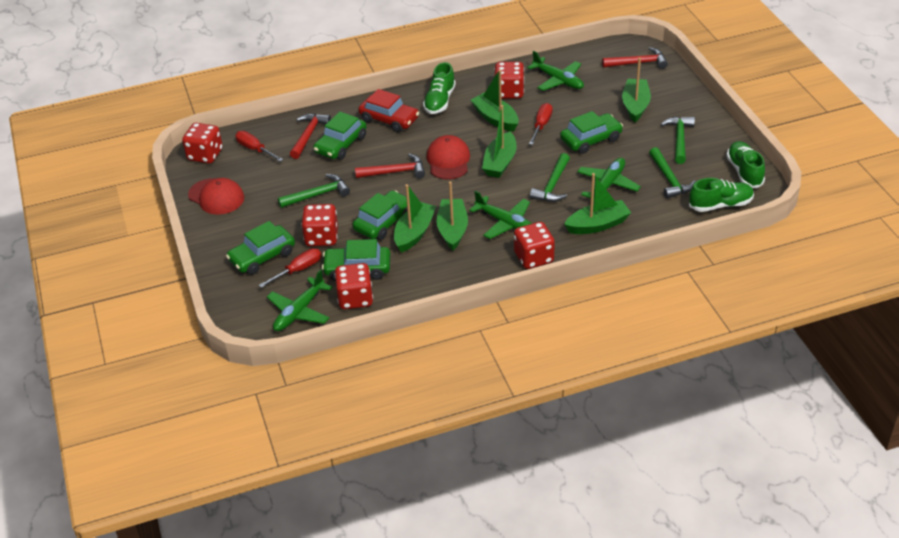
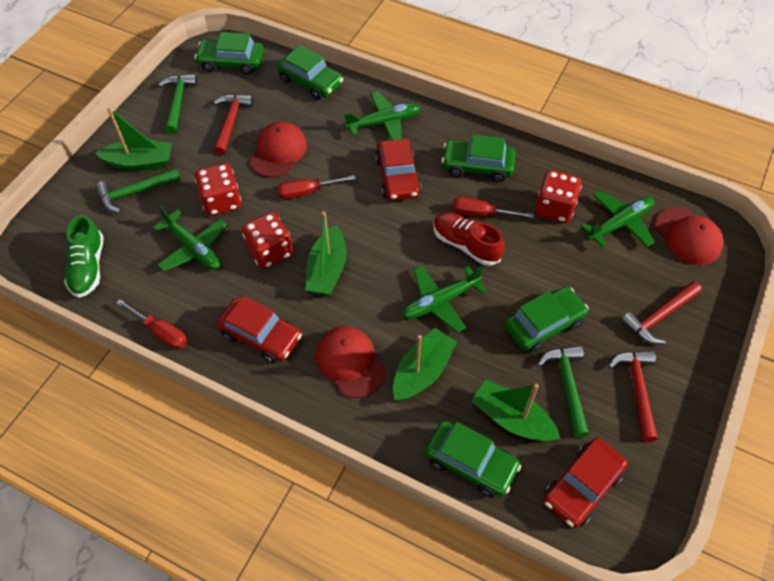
green boat: 6 -> 4
green hammer: 4 -> 3
green shoe: 3 -> 1
red cap: 2 -> 3
red car: 1 -> 3
red dice: 5 -> 3
red shoe: 0 -> 1

